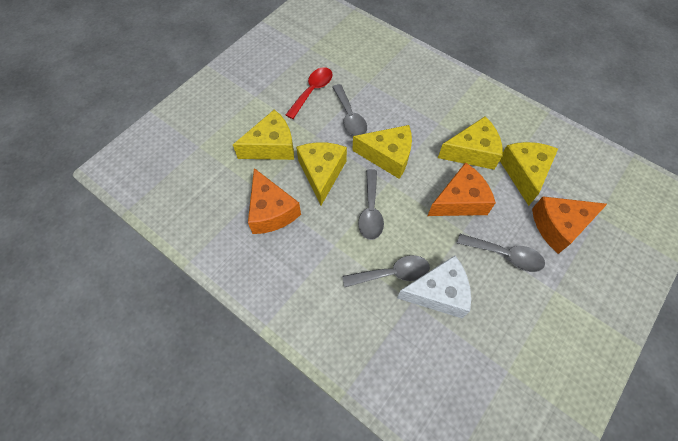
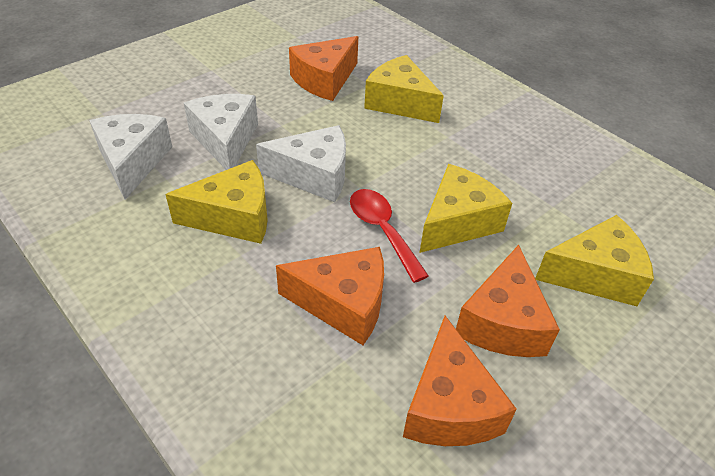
grey spoon: 4 -> 0
orange cheese: 3 -> 4
white cheese: 1 -> 3
yellow cheese: 5 -> 4

